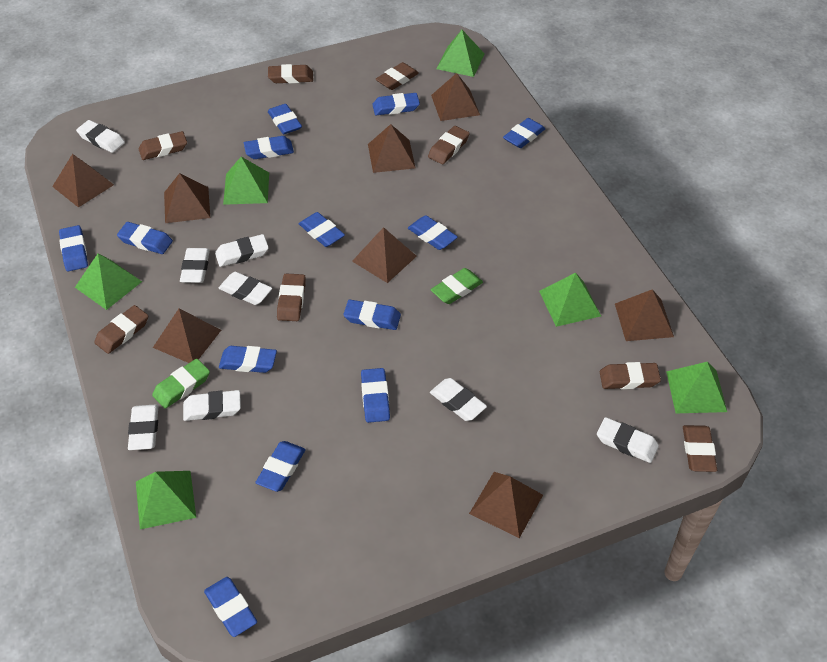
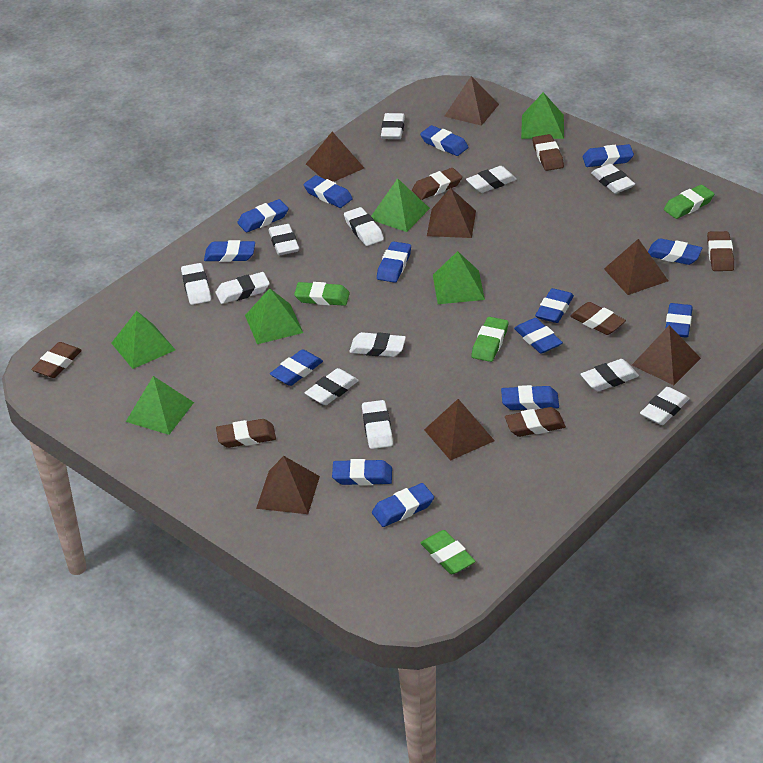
blue eraser: 13 -> 14
brown eraser: 8 -> 7
brown pyramid: 8 -> 7
green eraser: 2 -> 4
white eraser: 8 -> 12

